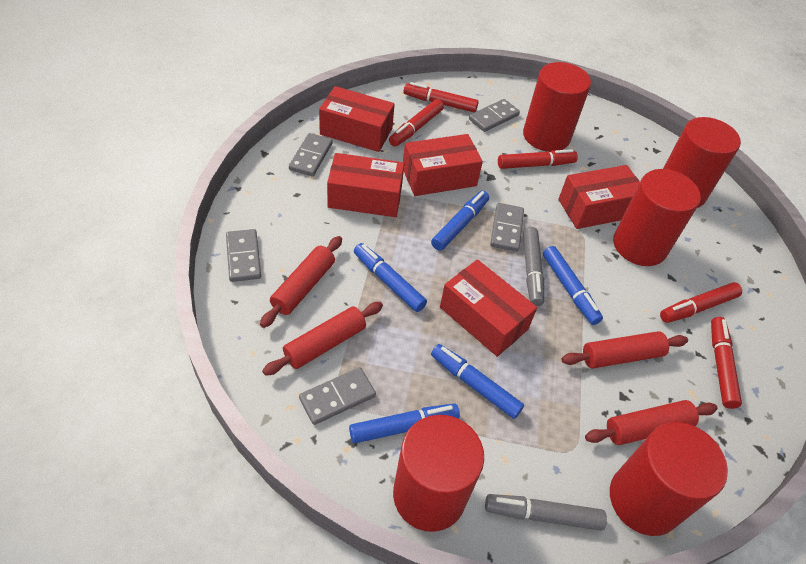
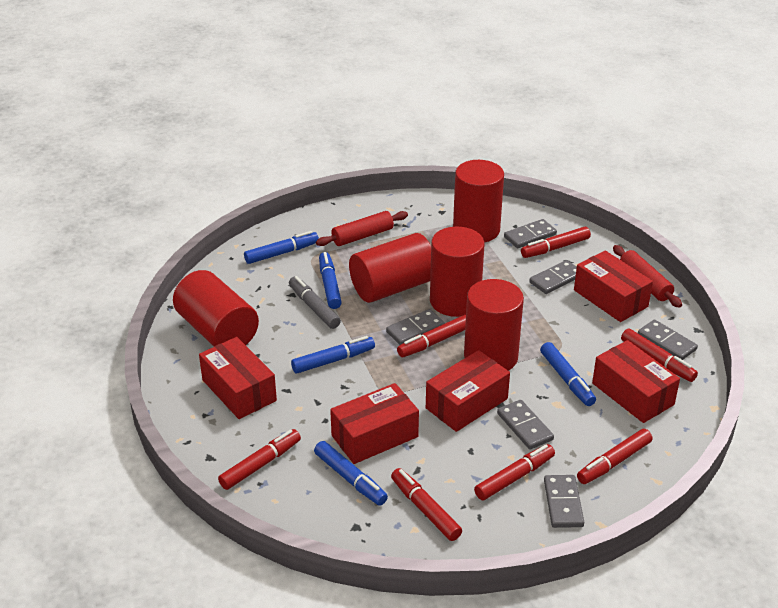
grey domino: 5 -> 6
grey marker: 2 -> 1
red marker: 5 -> 7
red rolling pin: 4 -> 2

